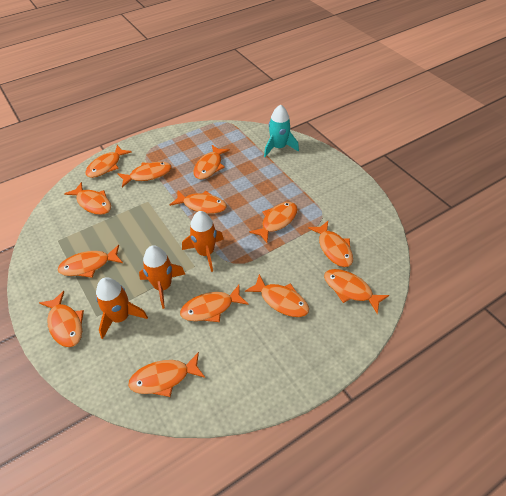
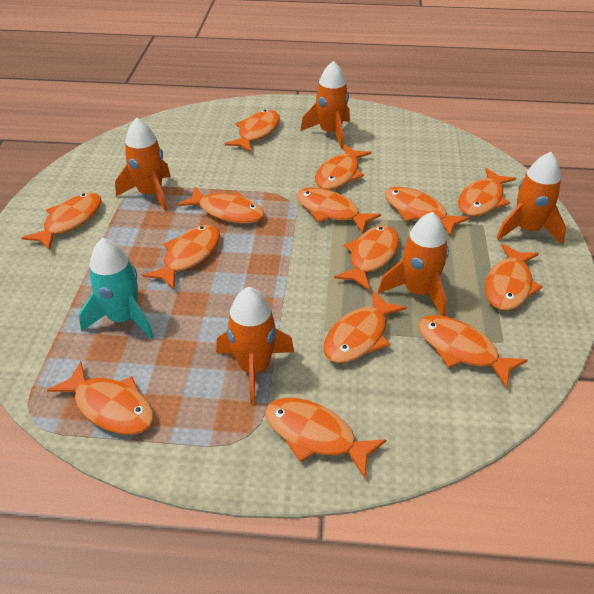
orange fish: 13 -> 14
orange rocket: 3 -> 5

